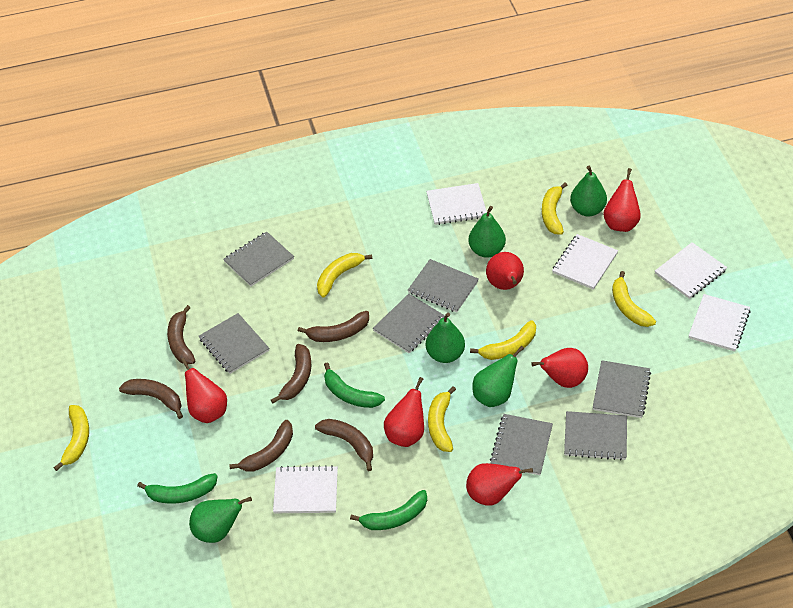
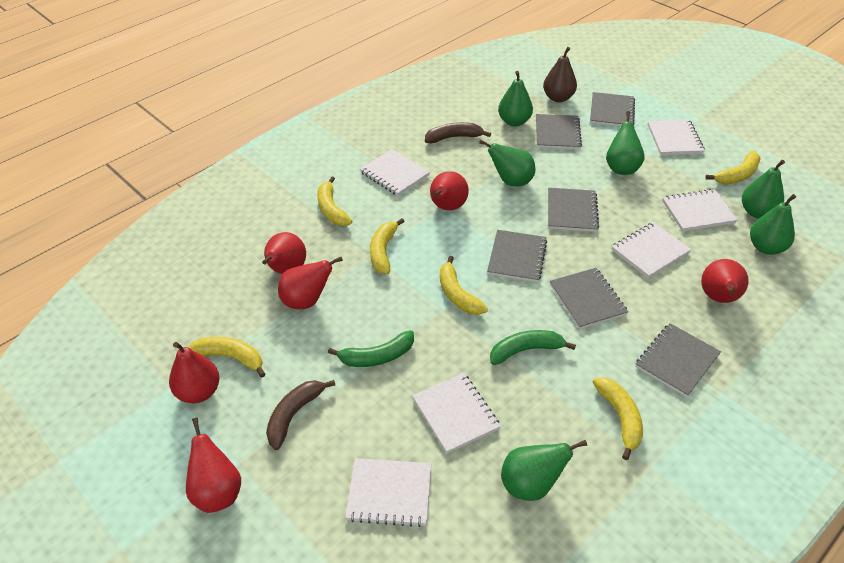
brown banana: 6 -> 2
brown pear: 0 -> 1
green banana: 3 -> 2
green pear: 5 -> 6
grey notebook: 7 -> 6
white notebook: 5 -> 6

